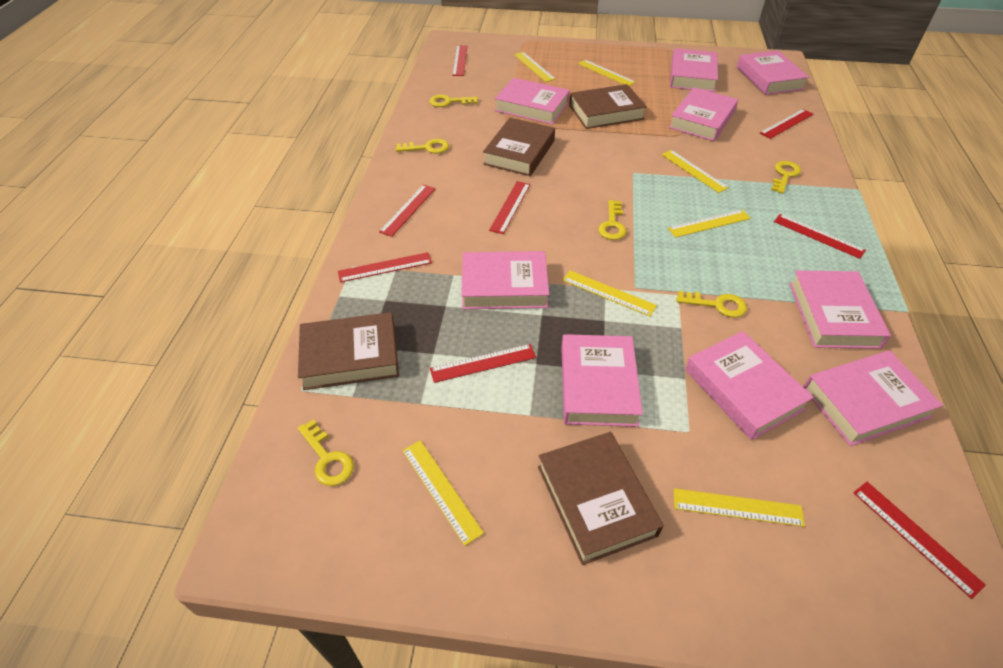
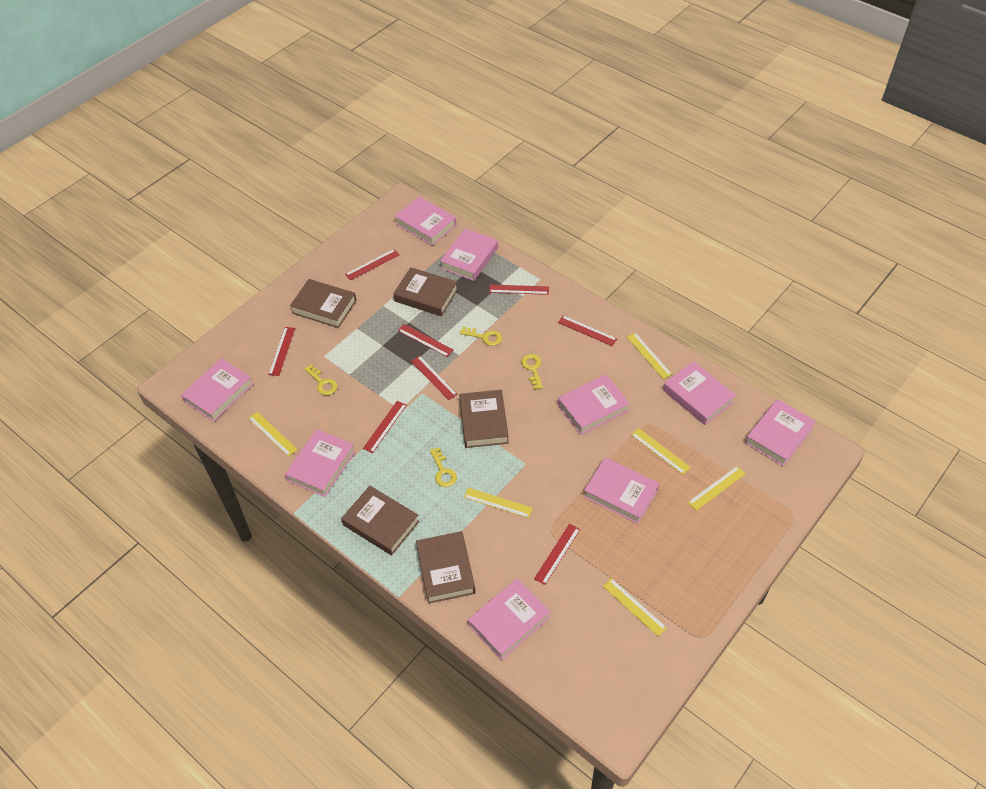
brown book: 4 -> 5
yellow key: 6 -> 4
yellow ruler: 7 -> 6

